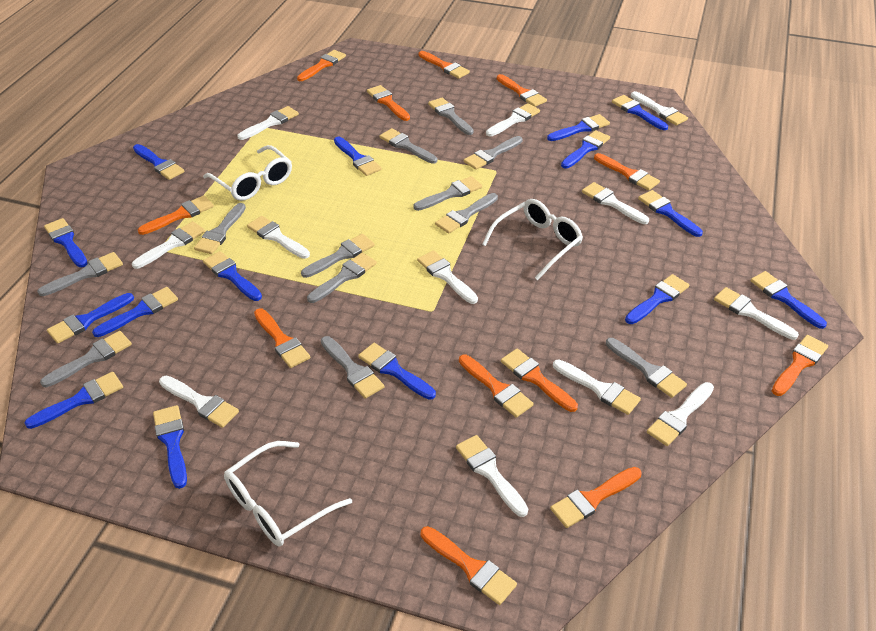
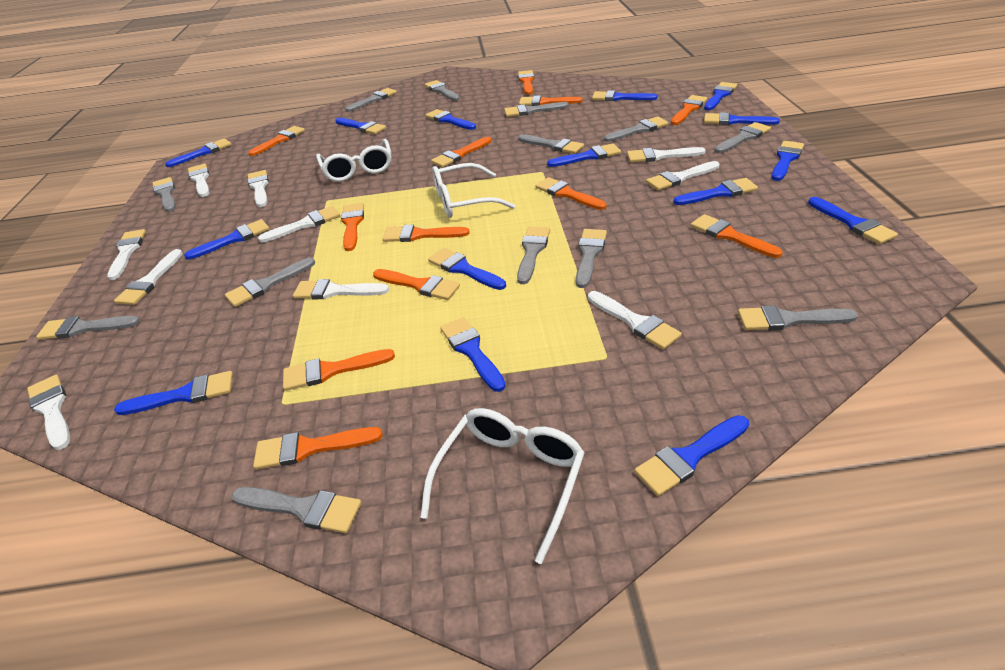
grey brush: 12 -> 13
white brush: 12 -> 10

